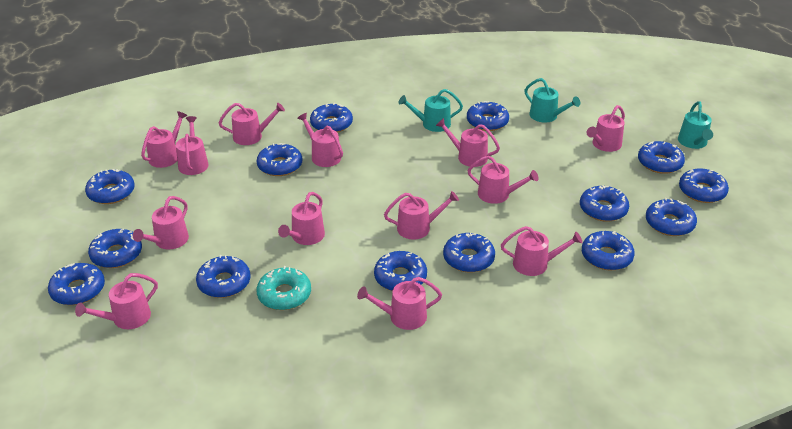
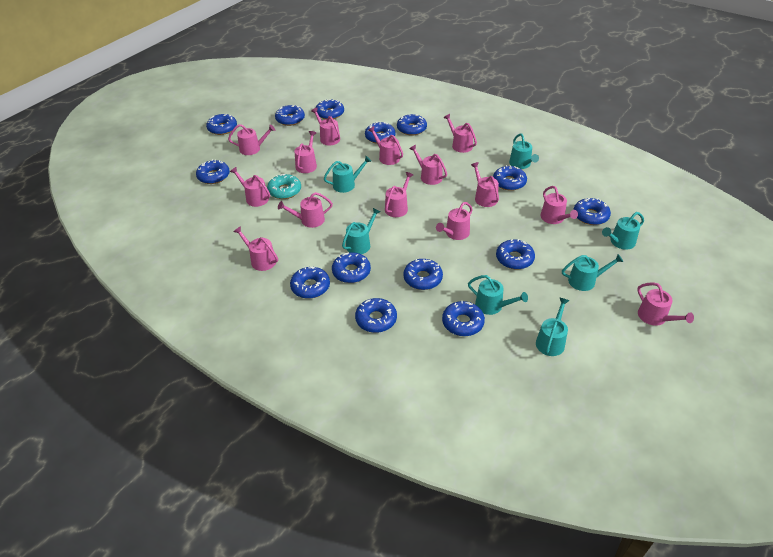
pink watering can: 13 -> 14
turquoise watering can: 3 -> 7

